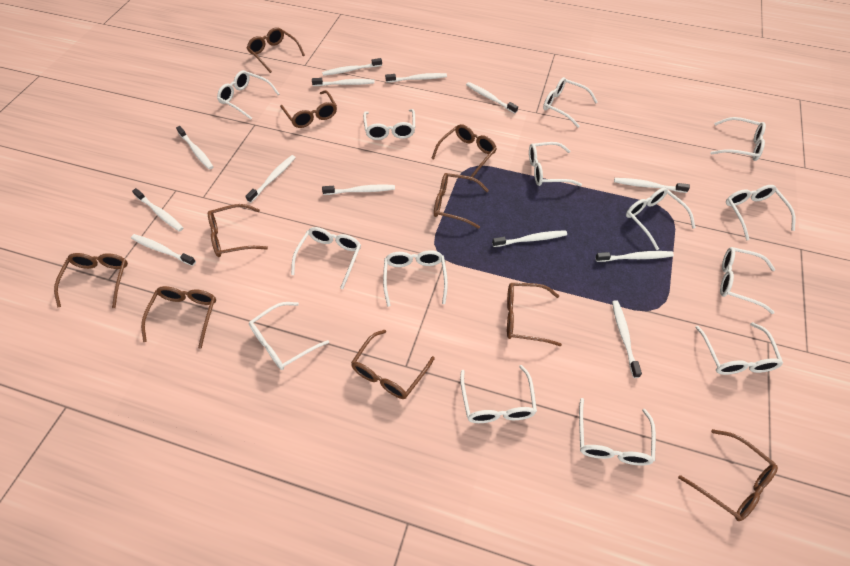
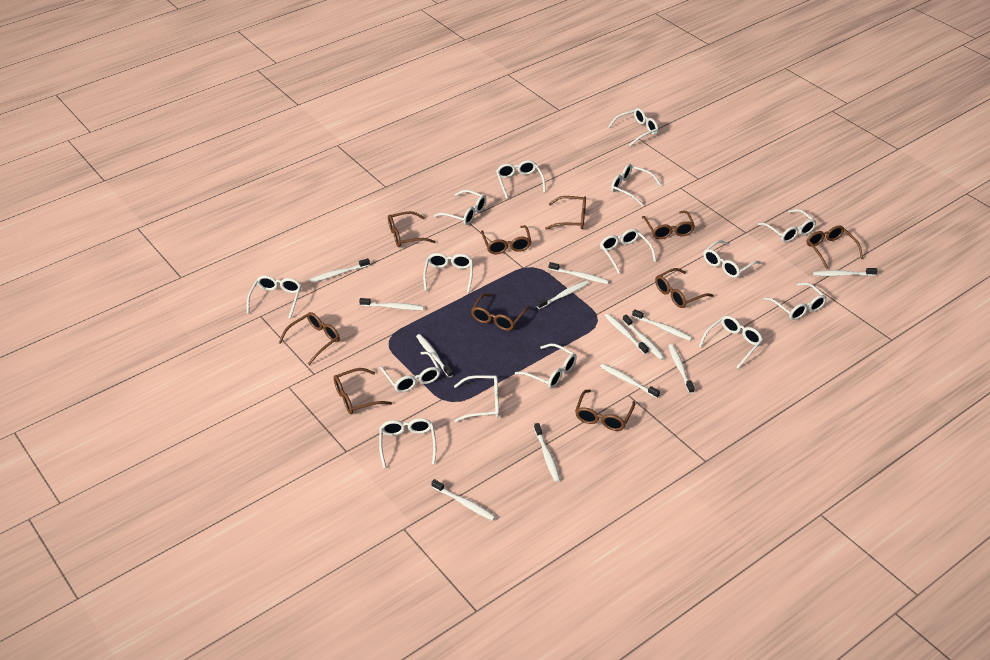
white glasses: 14 -> 15

